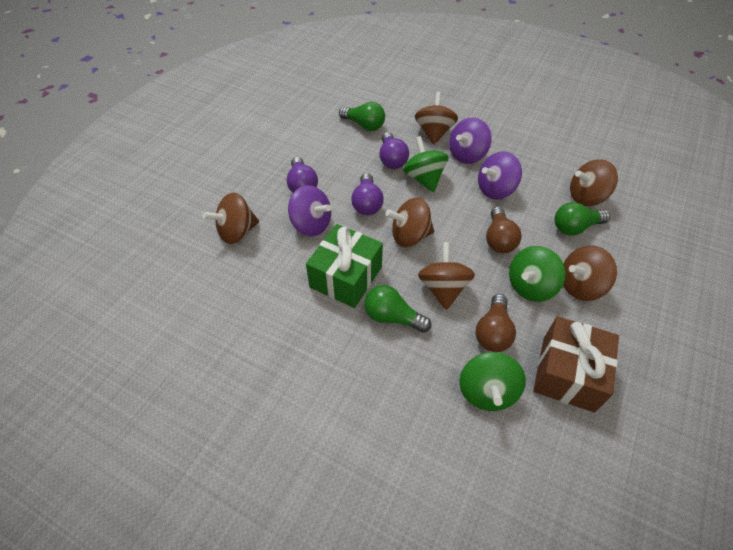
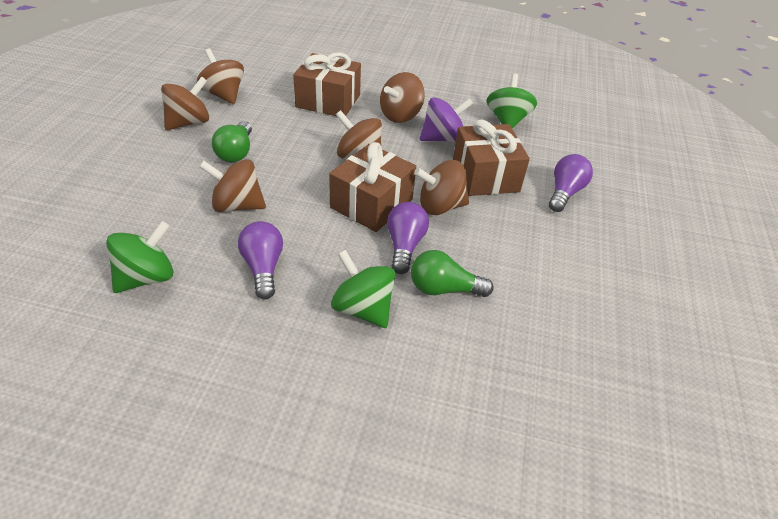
brown gift: 1 -> 3
brown light bulb: 2 -> 0
green gift: 1 -> 0
green light bulb: 3 -> 2
purple spinning top: 3 -> 1

